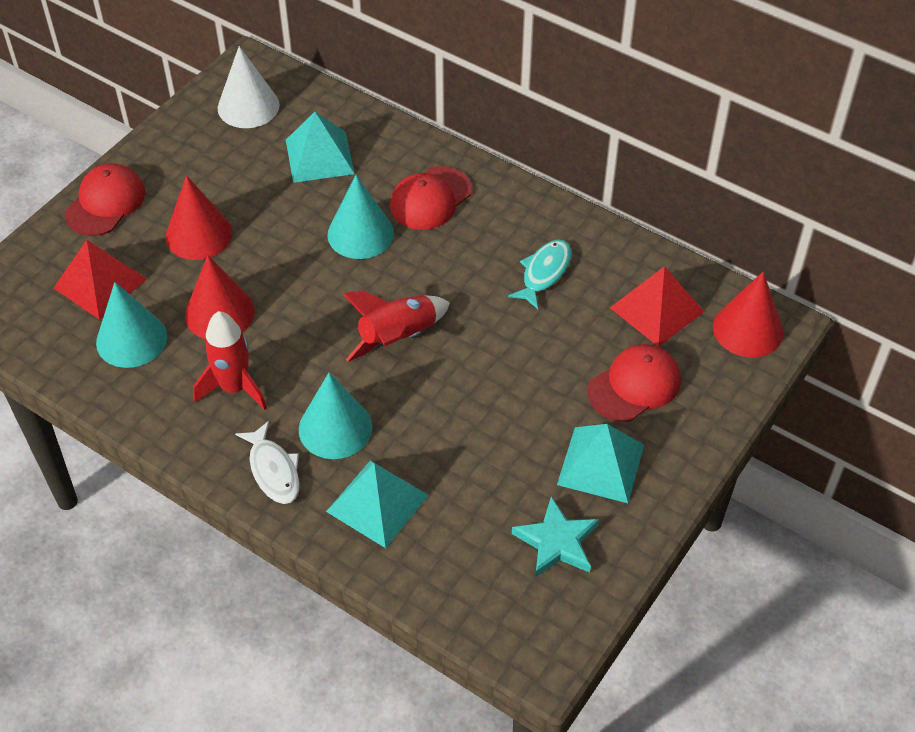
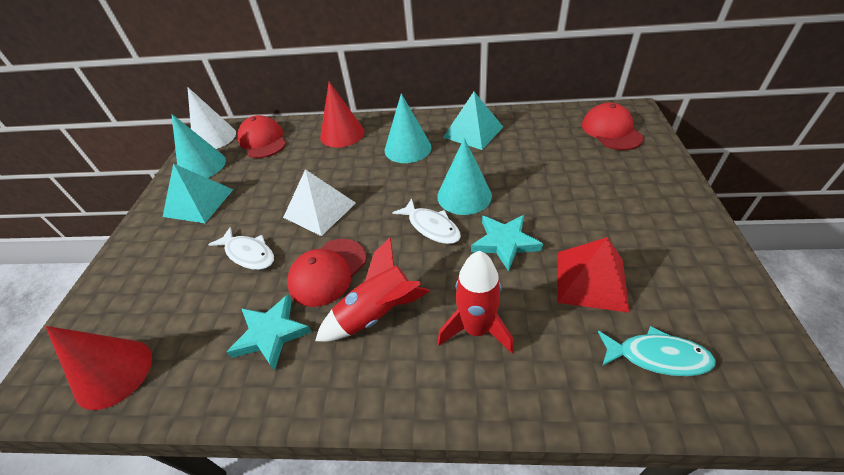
red cone: 3 -> 2
red pyramid: 2 -> 1
turquoise pyramid: 3 -> 2
turquoise star: 1 -> 2
white fish: 1 -> 2
white pyramid: 0 -> 1

